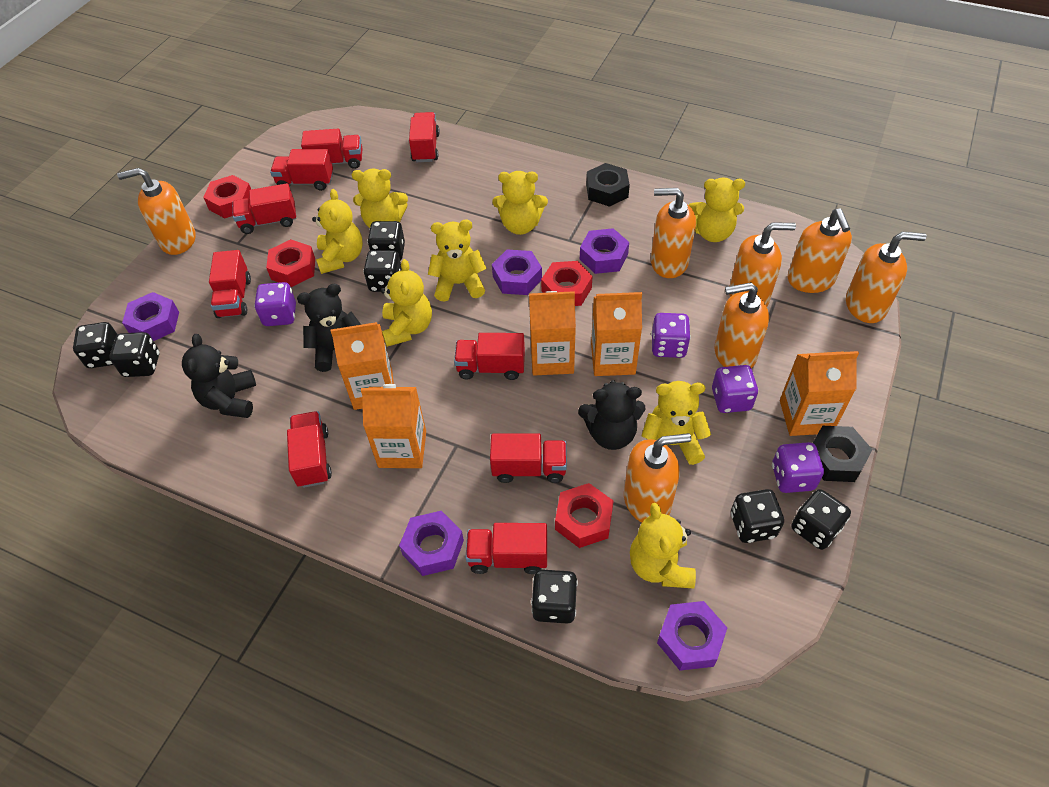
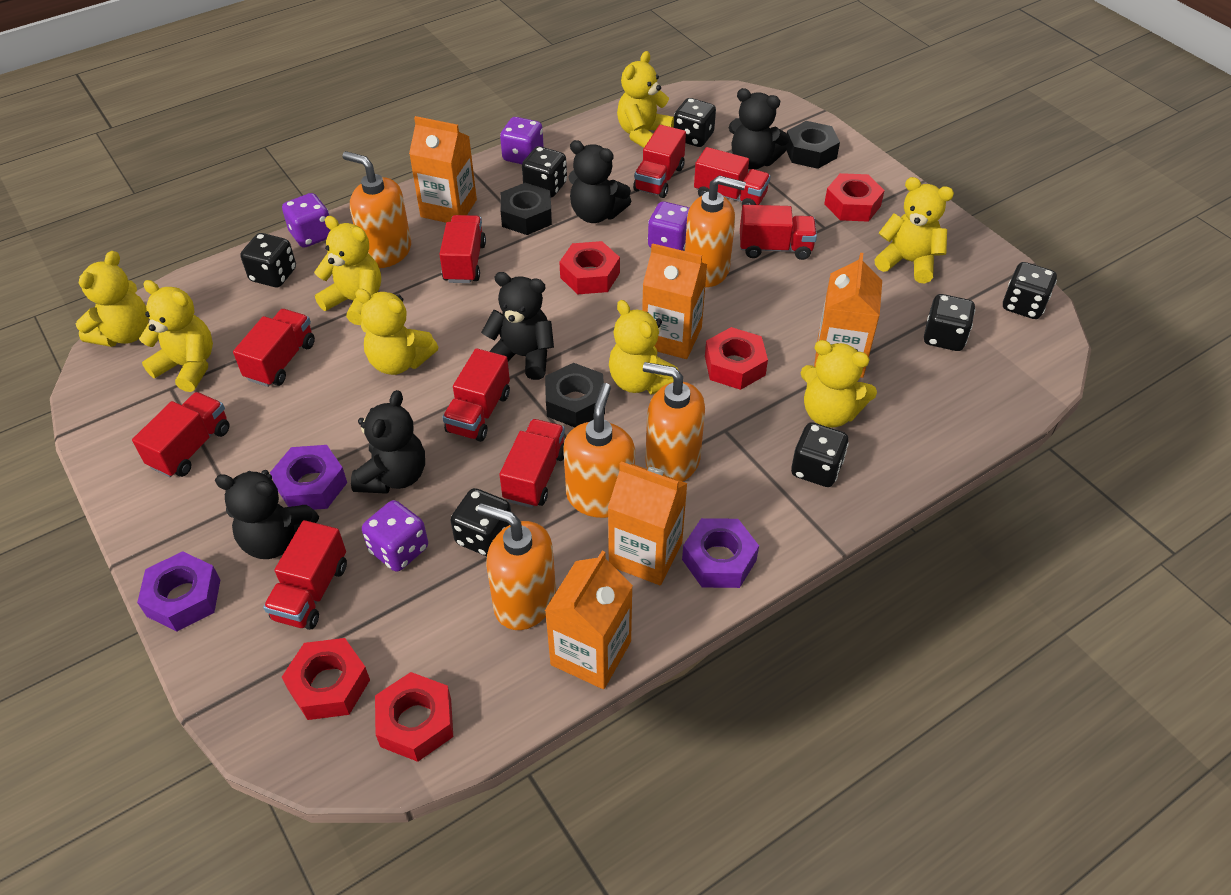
black nut: 2 -> 3
black teddy bear: 3 -> 5
orange soap dispenser: 7 -> 5
purple nut: 5 -> 3
red nut: 4 -> 5

